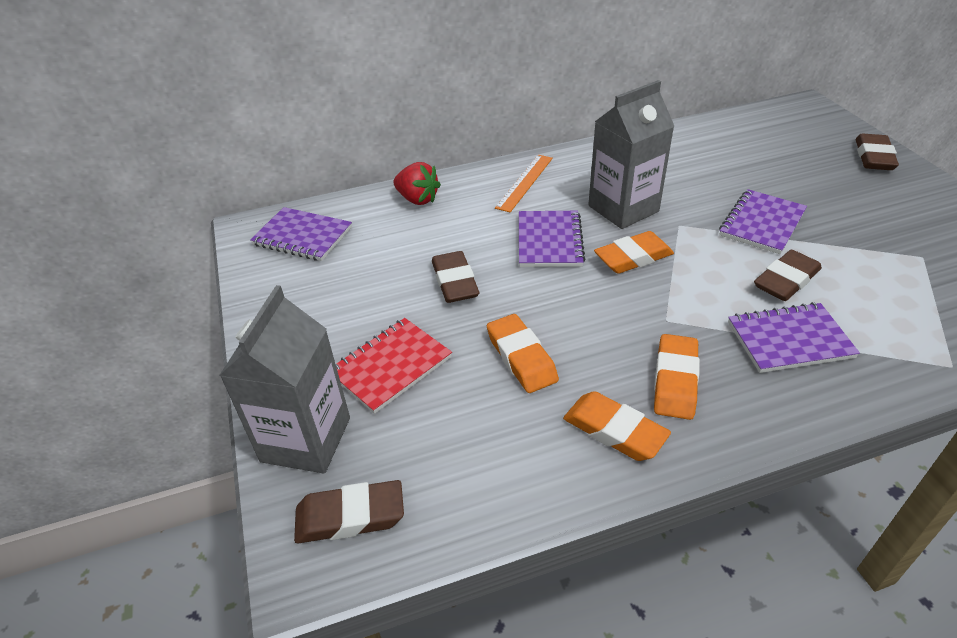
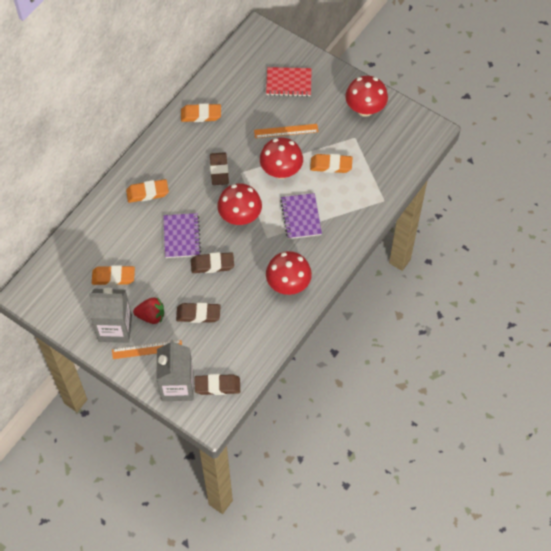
orange ruler: 1 -> 2
purple notebook: 4 -> 2
red mushroom: 0 -> 4

